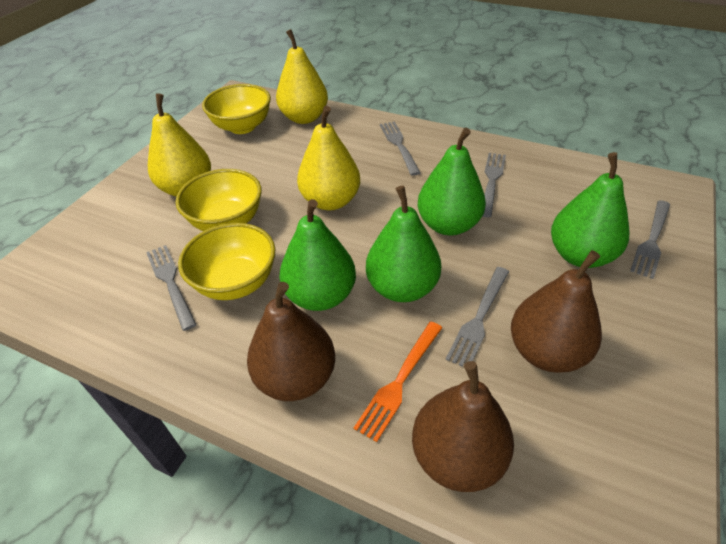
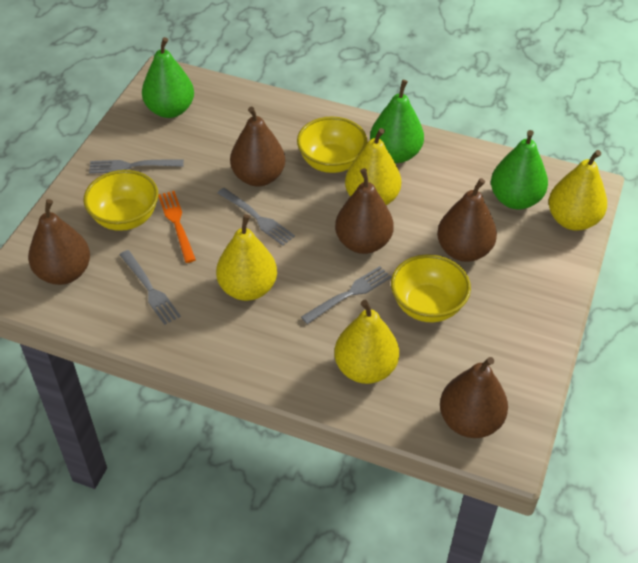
brown pear: 3 -> 5
green pear: 4 -> 3
grey fork: 5 -> 4
yellow pear: 3 -> 4

